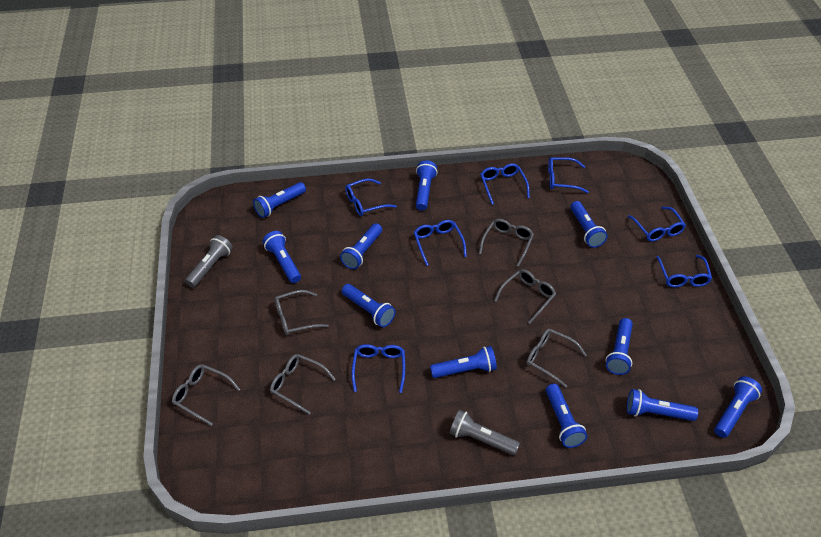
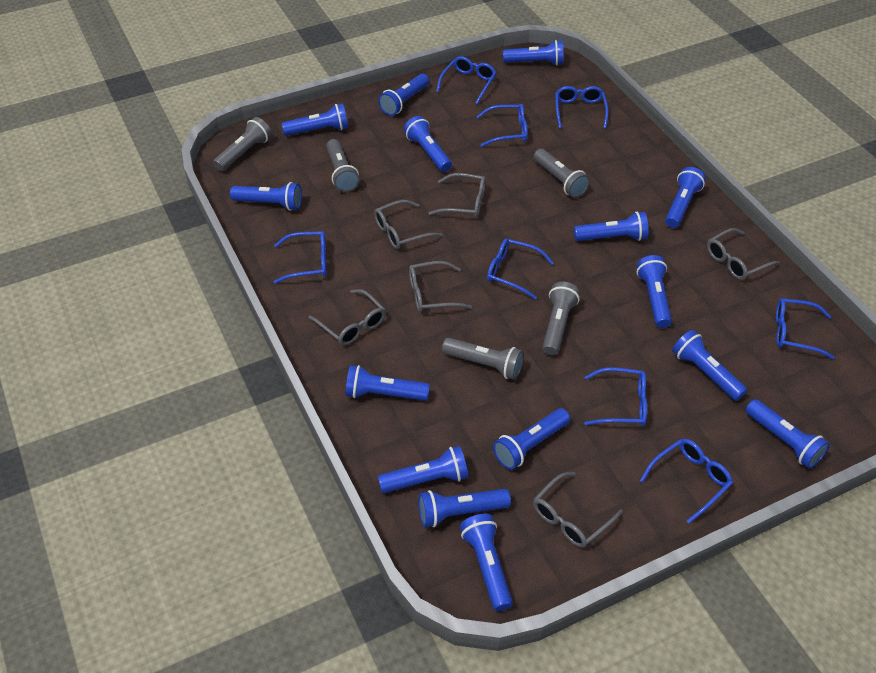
blue flashlight: 11 -> 15
blue glasses: 7 -> 8
grey flashlight: 2 -> 5

